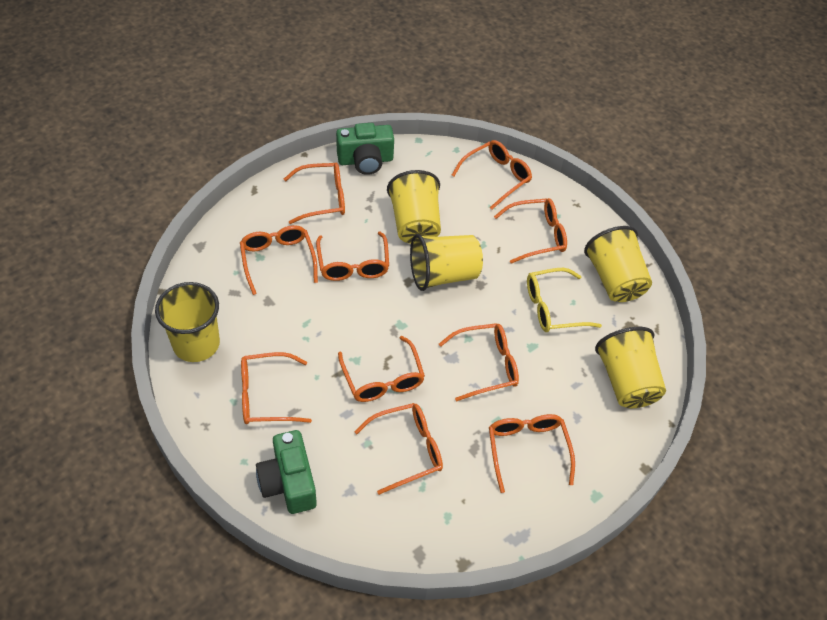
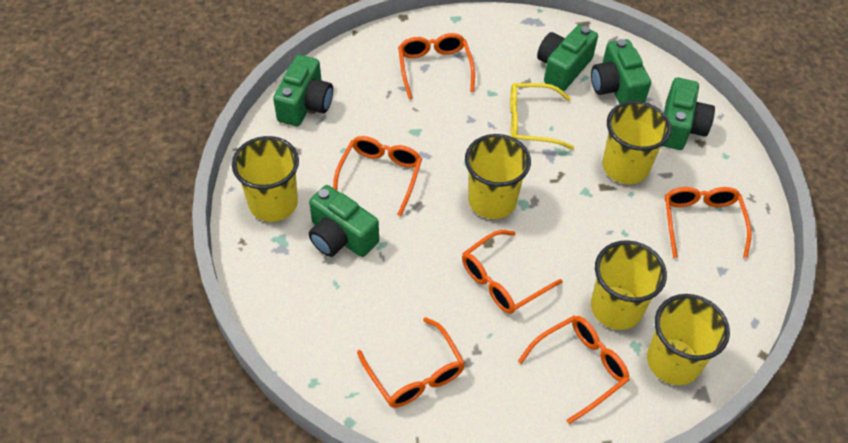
green camera: 2 -> 5
orange glasses: 10 -> 6

